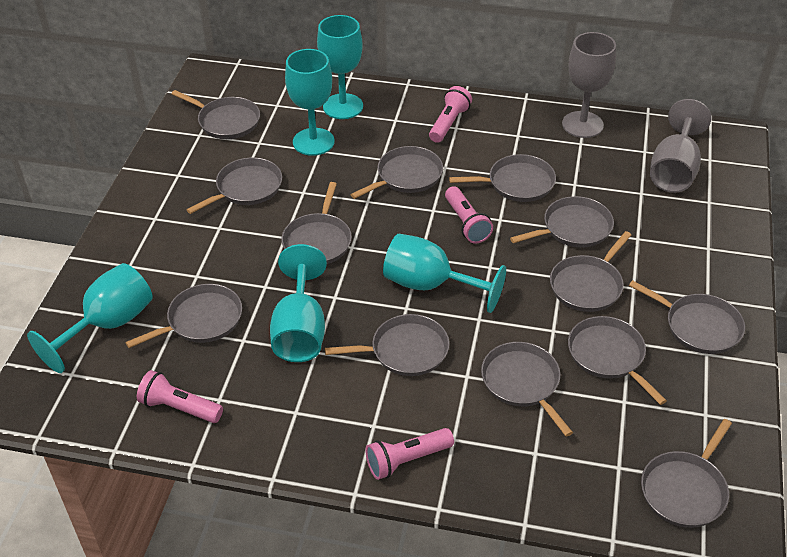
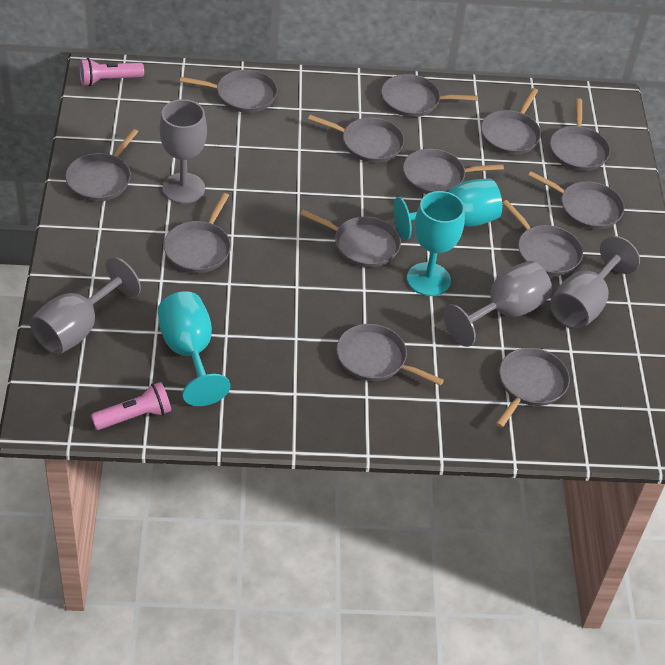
grey goblet: 2 -> 4
pink flashlight: 4 -> 2
turquoise goblet: 5 -> 3

